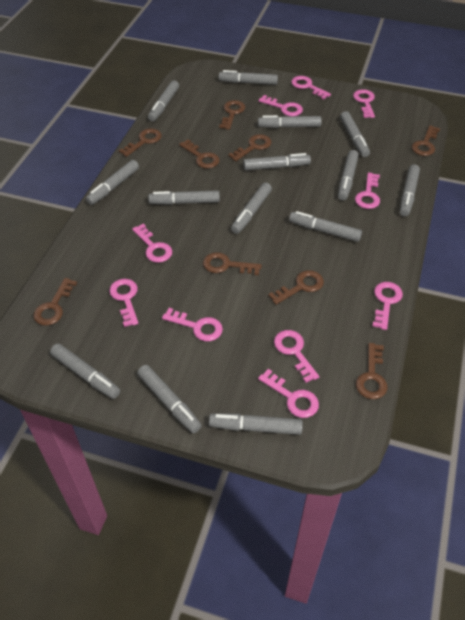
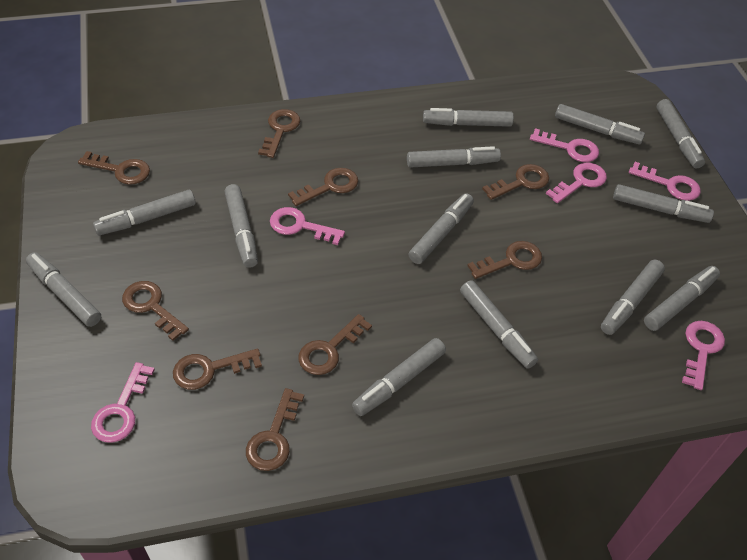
grey marker: 14 -> 13
pink key: 10 -> 6

